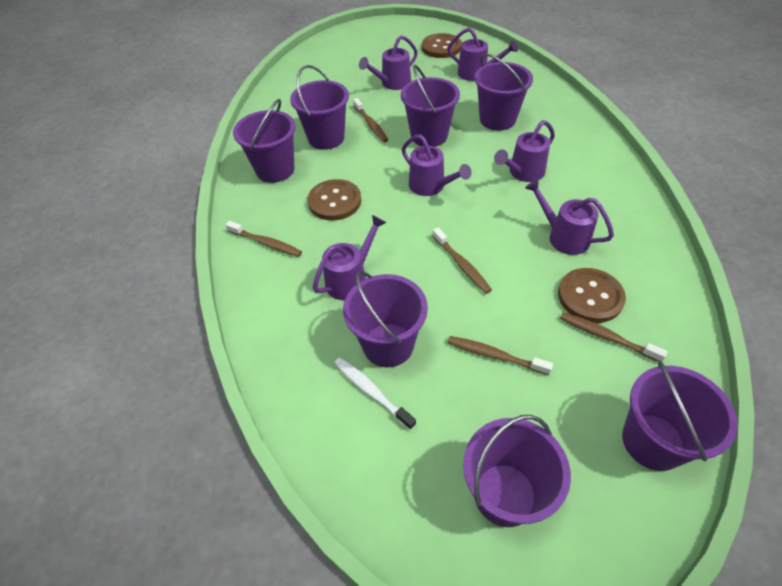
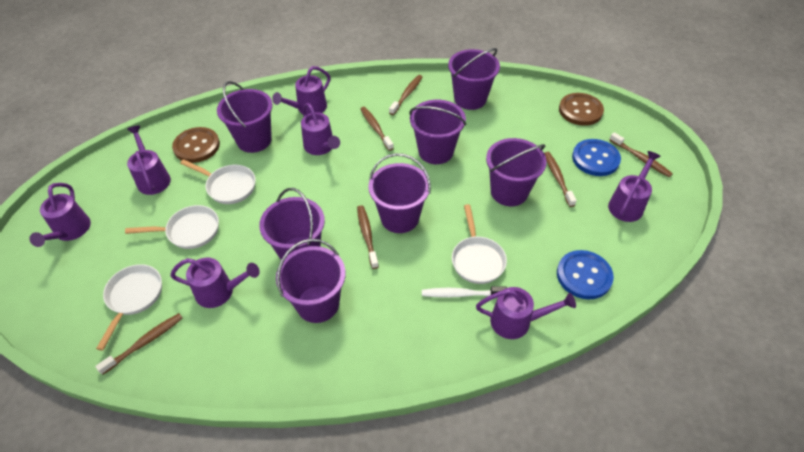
blue button: 0 -> 2
brown button: 3 -> 2
brown toothbrush: 5 -> 6
purple watering can: 6 -> 7
white pan: 0 -> 4

